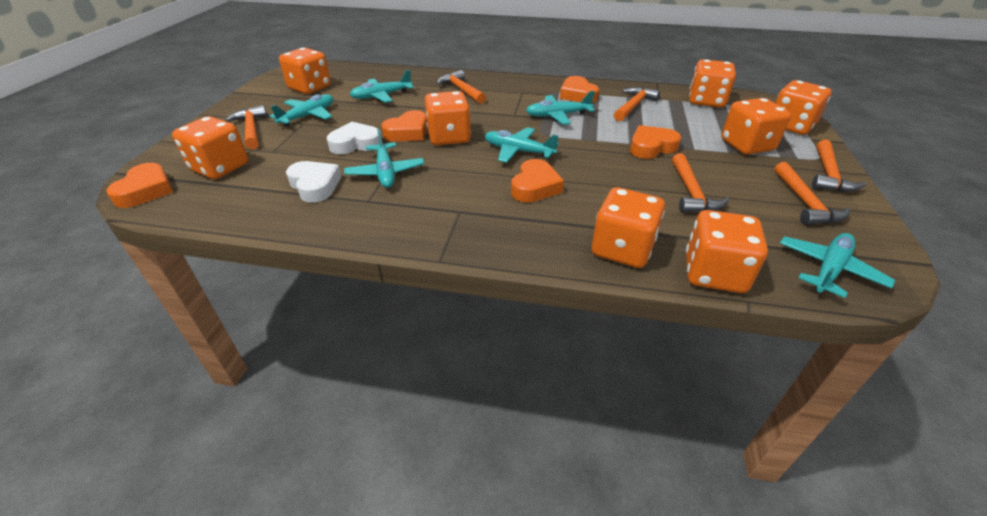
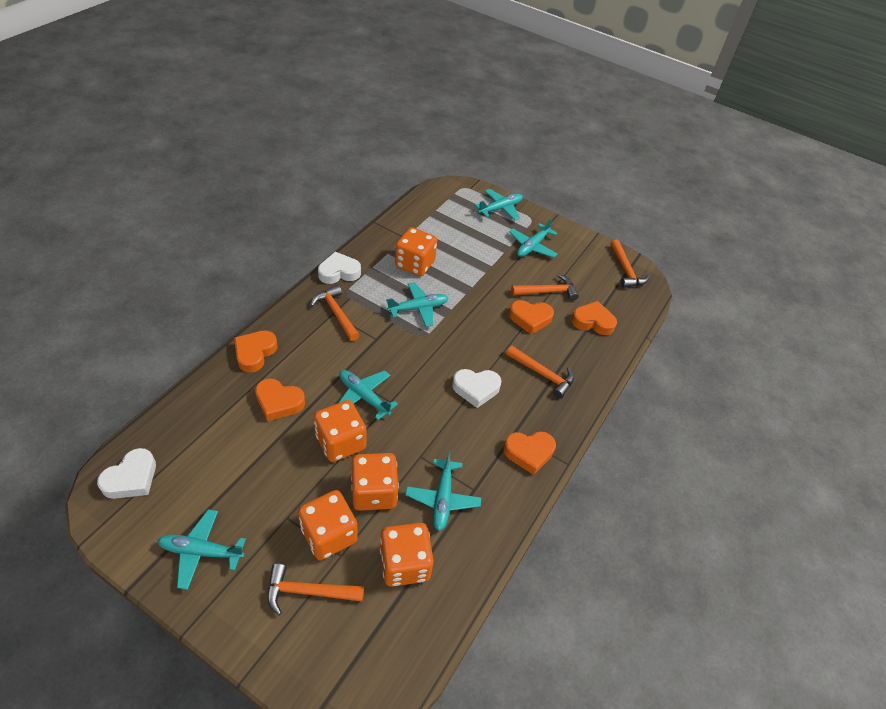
orange dice: 8 -> 5
orange hammer: 6 -> 5
white heart: 2 -> 3

